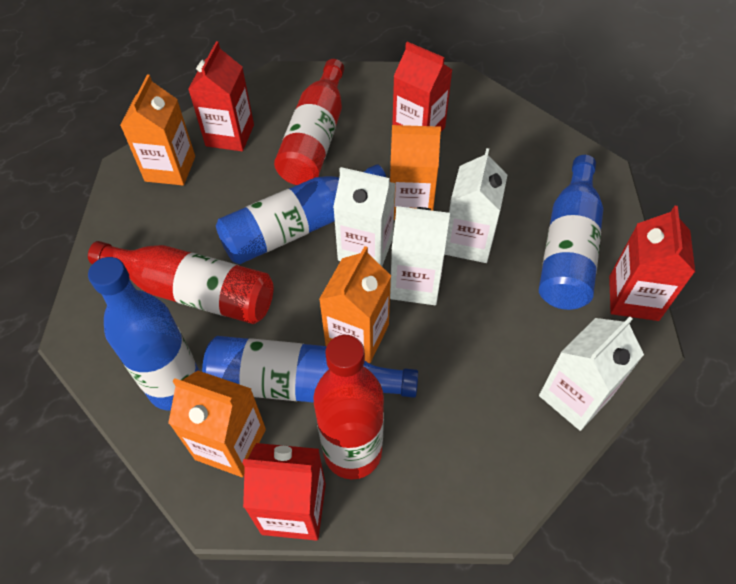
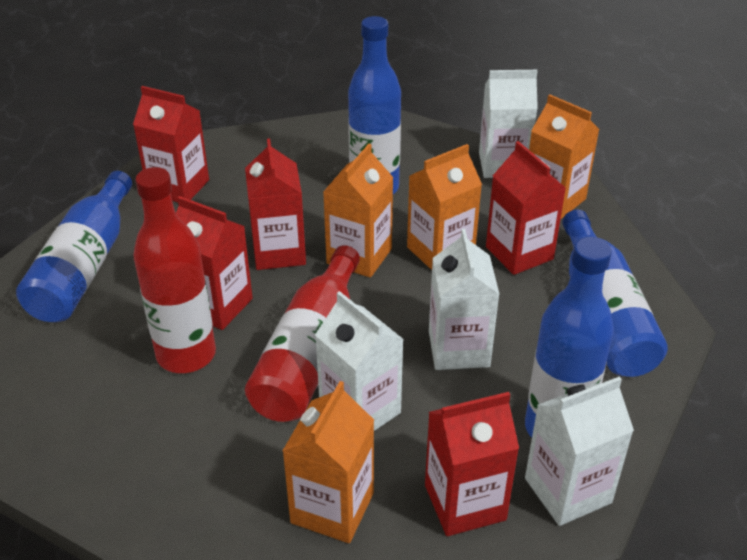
red bottle: 3 -> 2
red carton: 4 -> 5

